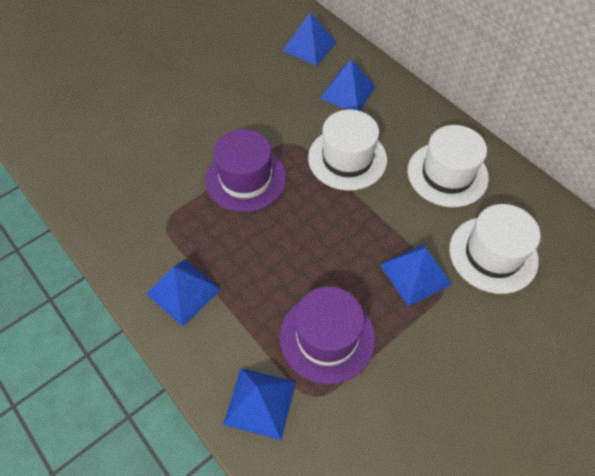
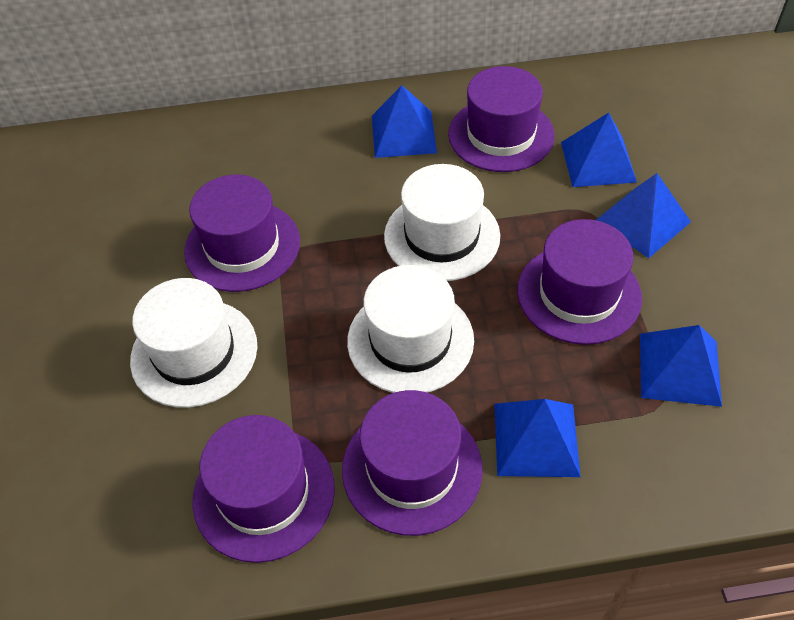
purple hat: 2 -> 5

